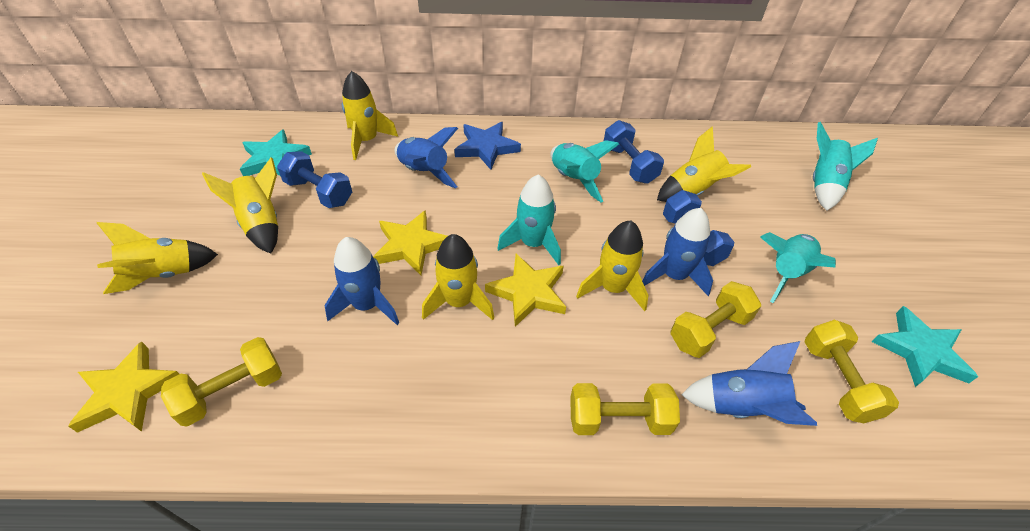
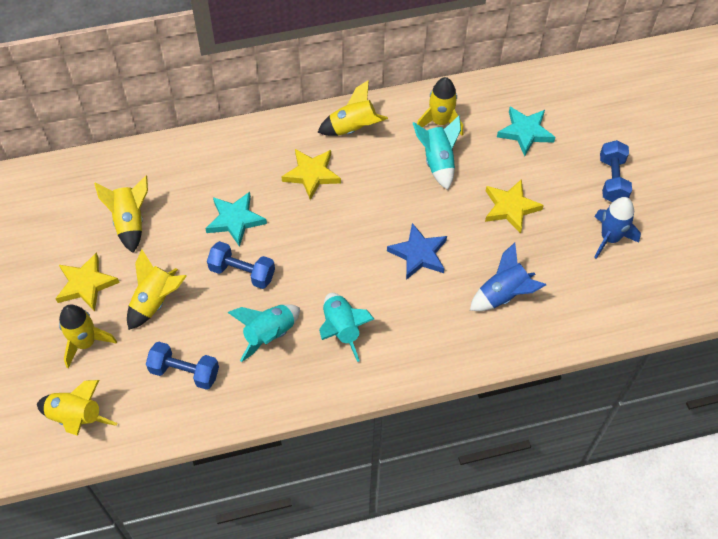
blue rocket: 4 -> 2
turquoise rocket: 4 -> 3
yellow dumbbell: 4 -> 0

